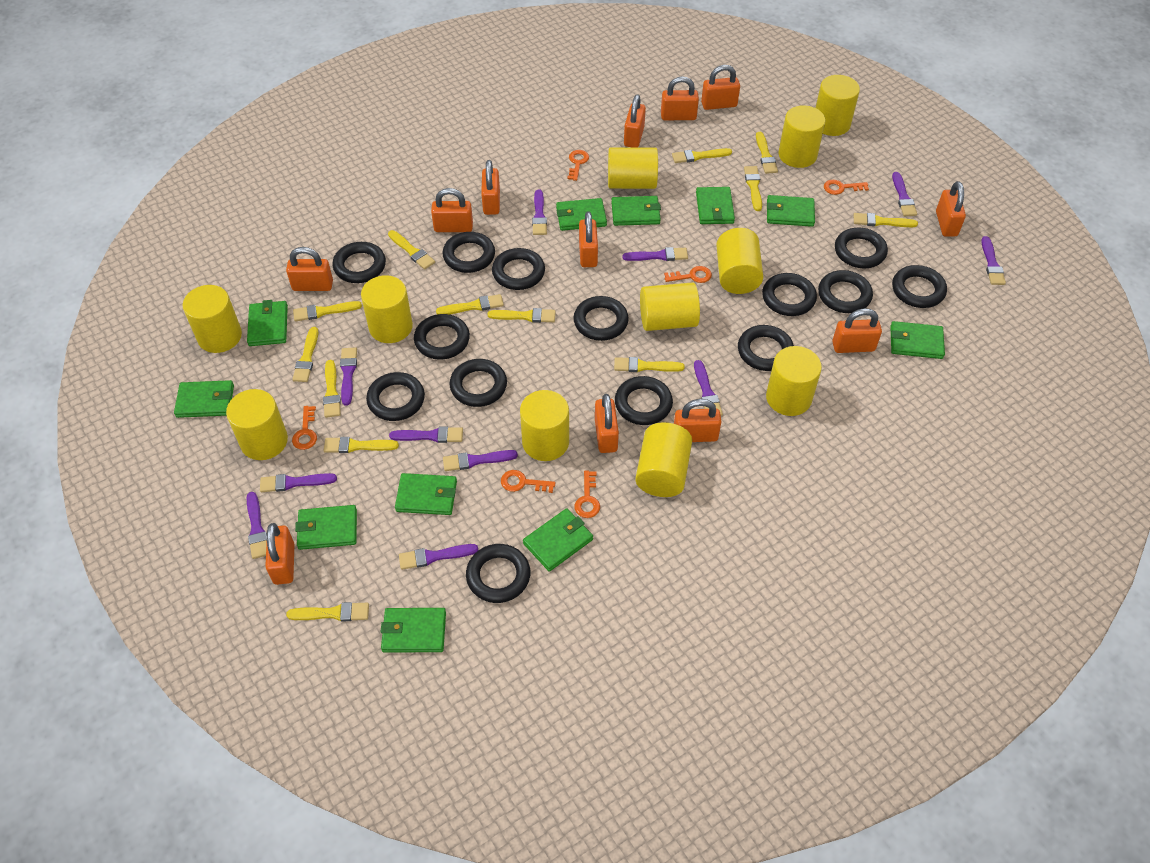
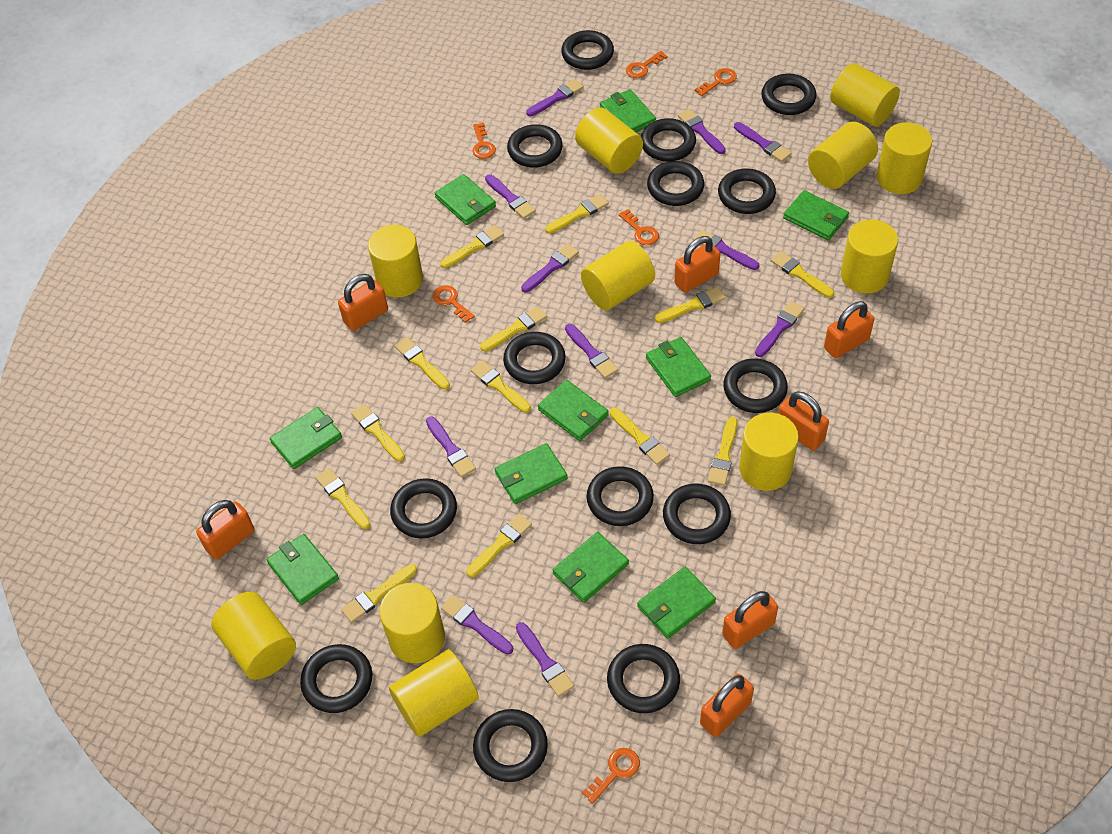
green wallet: 11 -> 10
orange padlock: 12 -> 7

